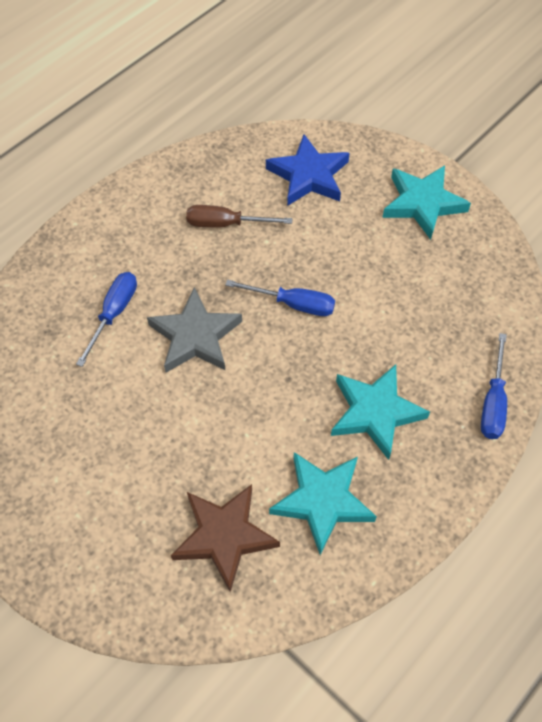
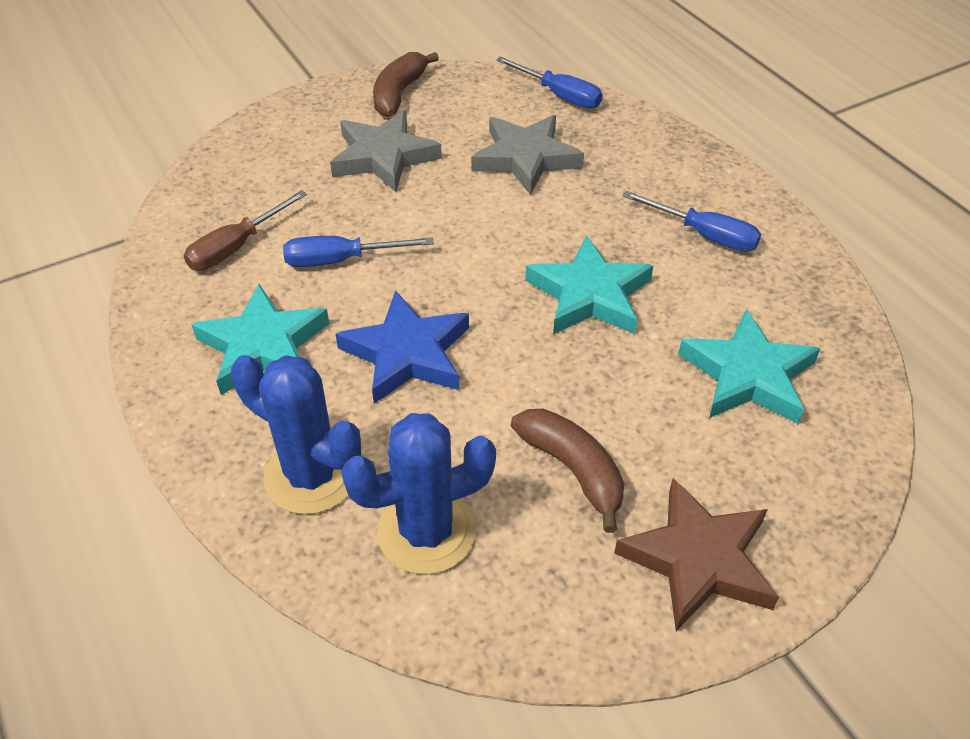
blue cactus: 0 -> 2
brown banana: 0 -> 2
grey star: 1 -> 2

